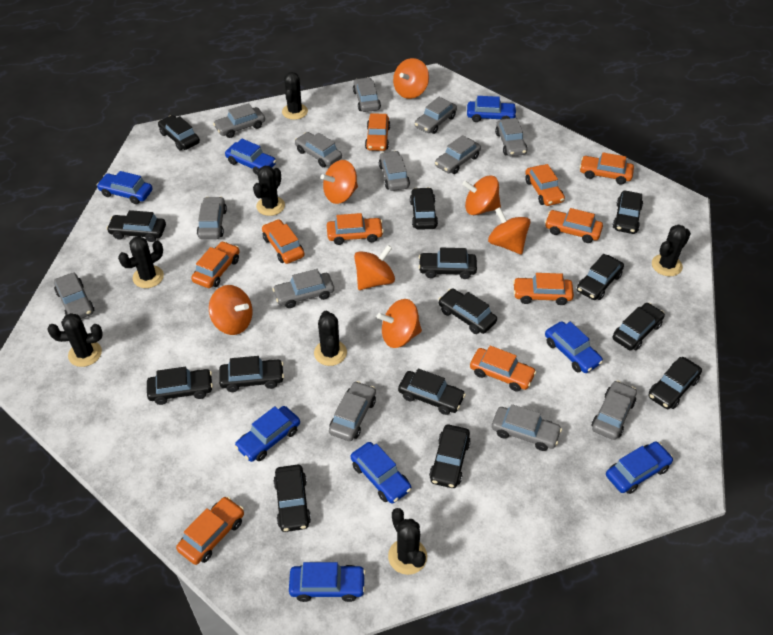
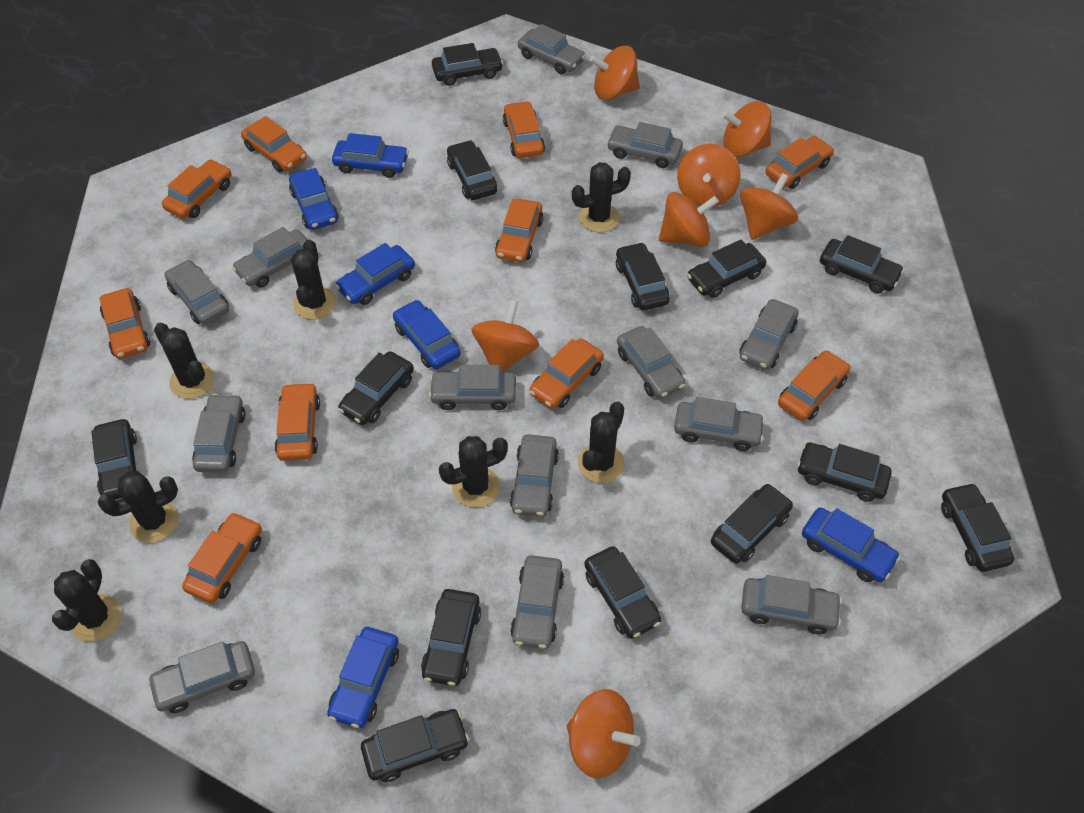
black car: 14 -> 13
blue car: 8 -> 6

